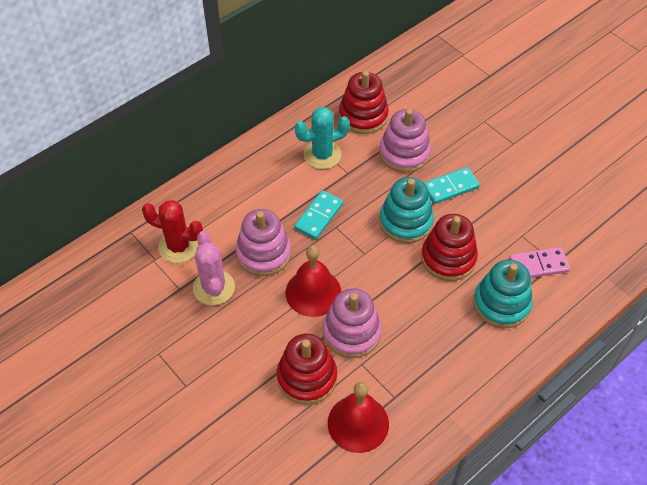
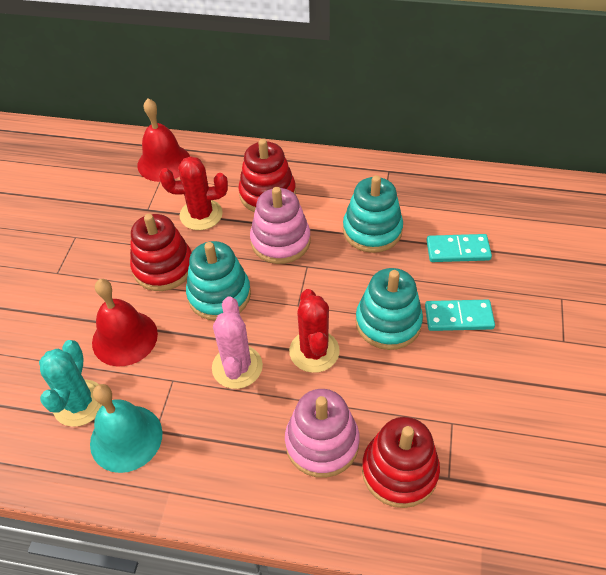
pink domino: 1 -> 0
pink stacking toy: 3 -> 2
red cactus: 1 -> 2
turquoise bell: 0 -> 1
turquoise stacking toy: 2 -> 3

